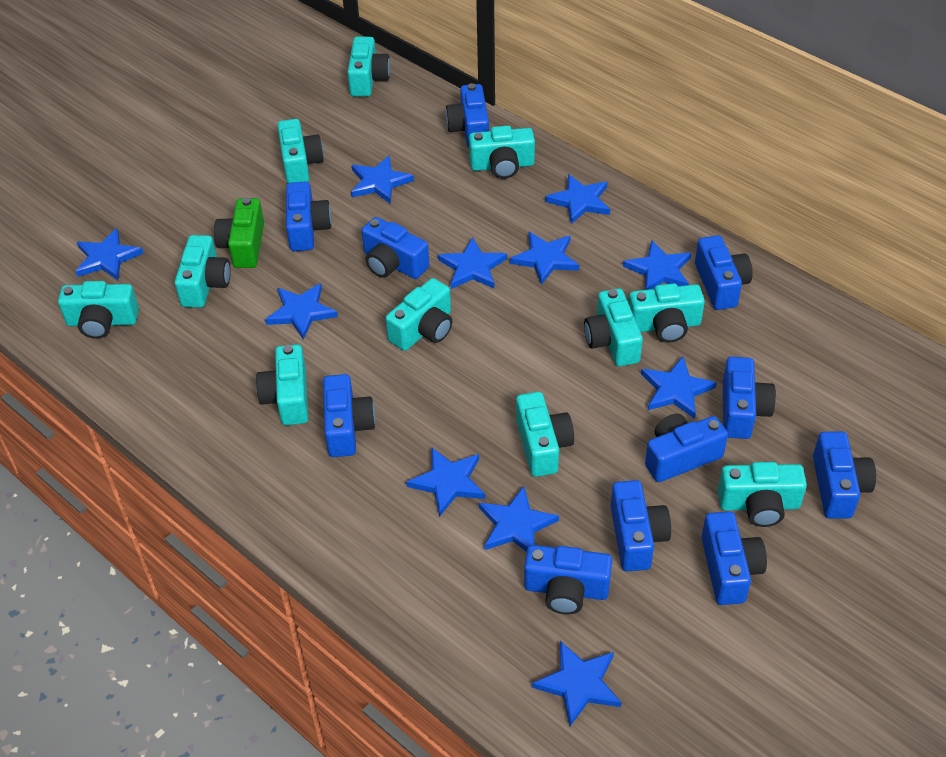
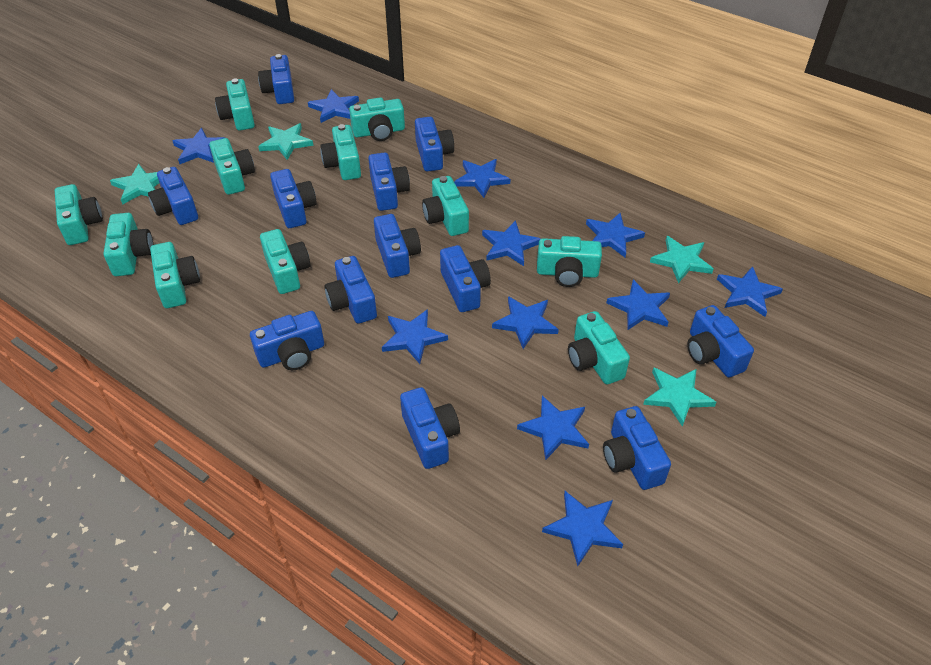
blue camera: 11 -> 12
green camera: 1 -> 0
turquoise star: 0 -> 4

